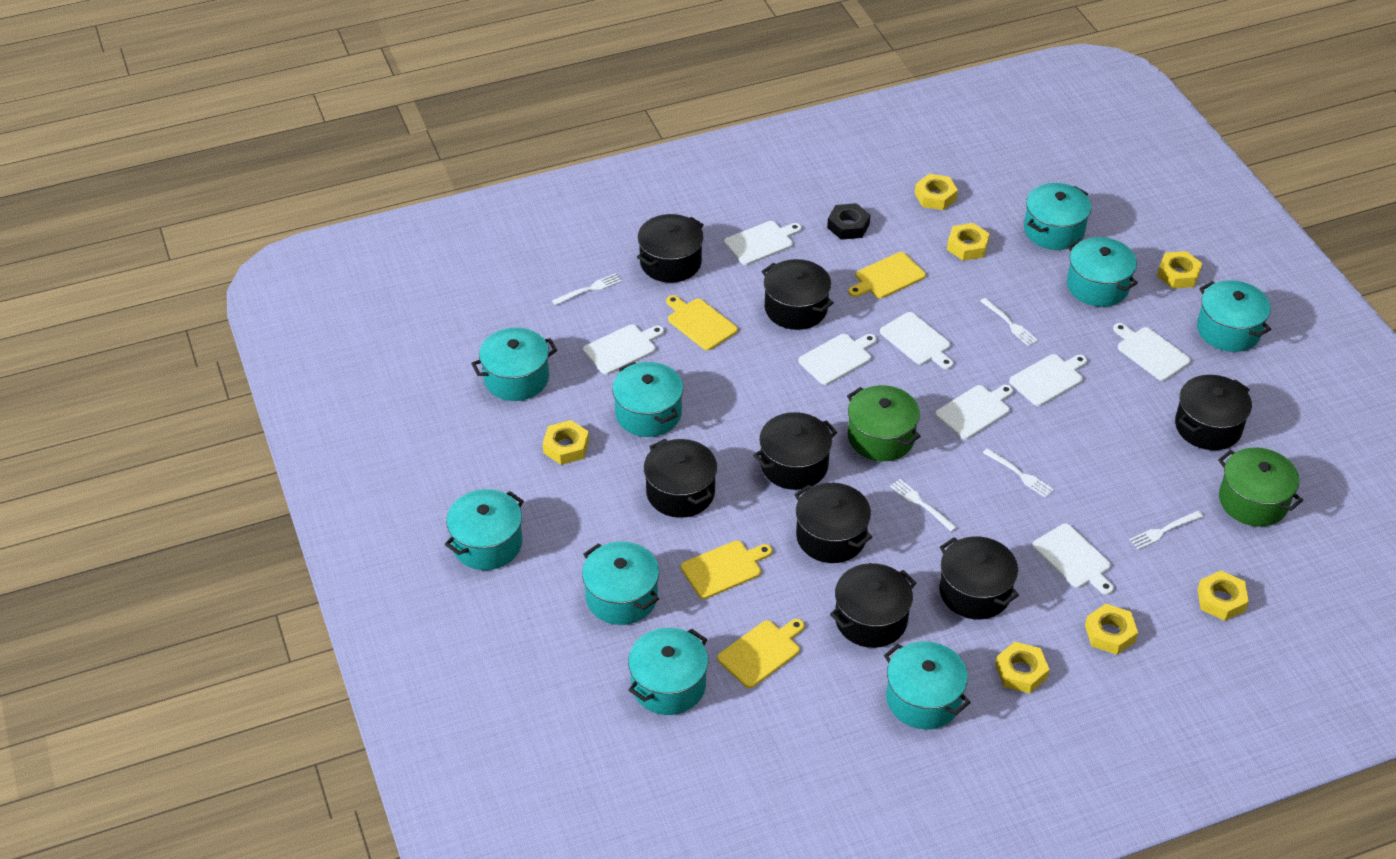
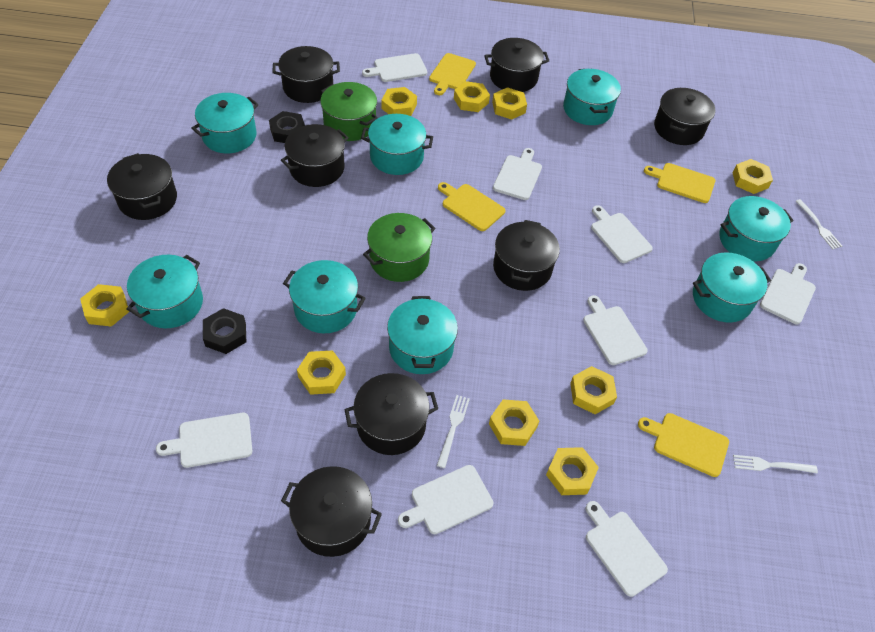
black nut: 1 -> 2
turquoise pot: 9 -> 8
white fork: 5 -> 3
yellow nut: 7 -> 9

